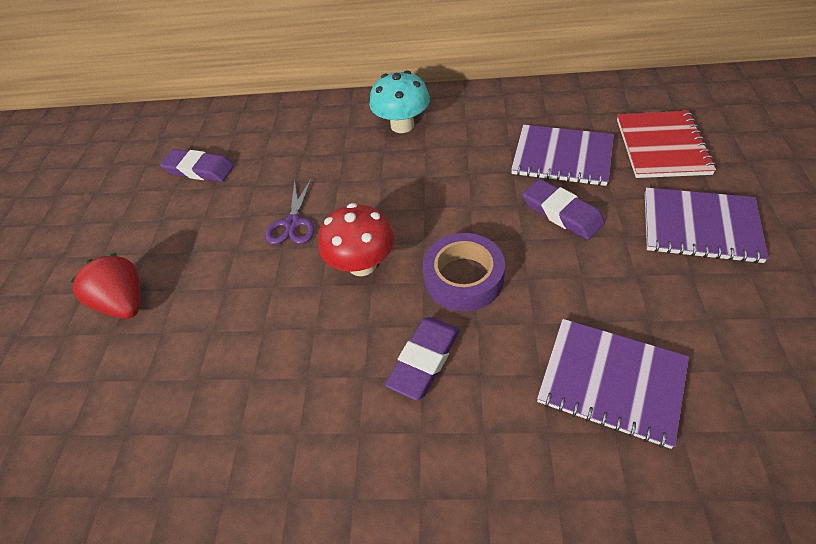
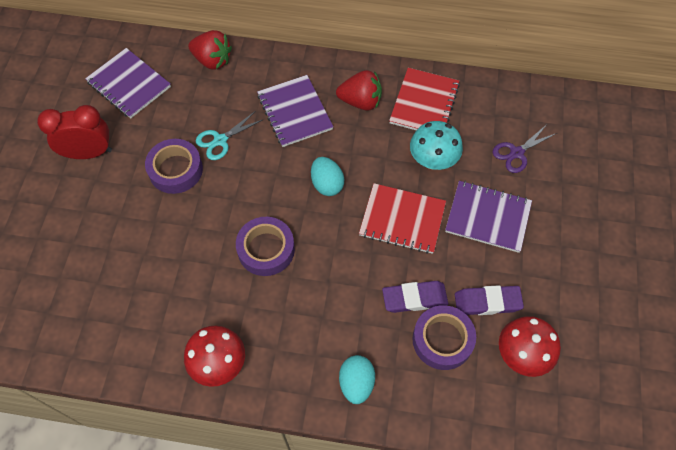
purple eraser: 3 -> 2
purple tape: 1 -> 3
red clock: 0 -> 1
red mushroom: 1 -> 2
red notebook: 1 -> 2
red strawberry: 1 -> 2
turquoise egg: 0 -> 2
turquoise scissors: 0 -> 1

